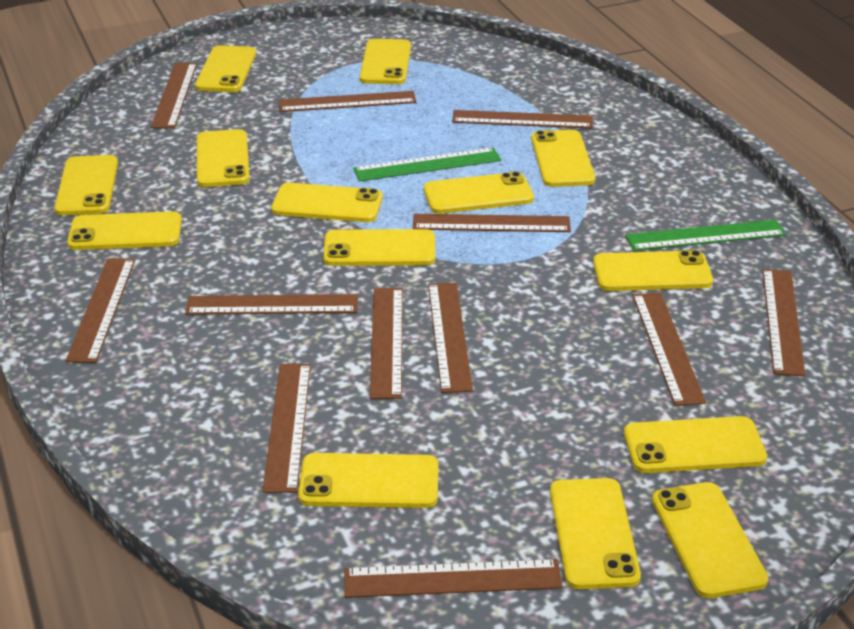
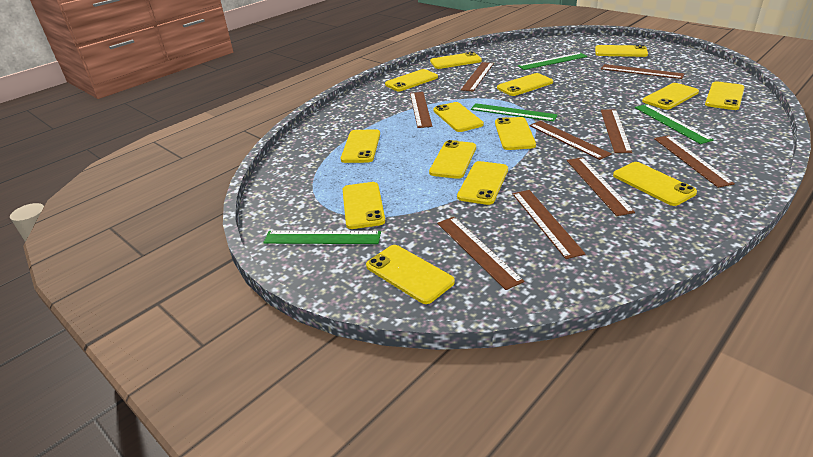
brown ruler: 12 -> 9
green ruler: 2 -> 4

